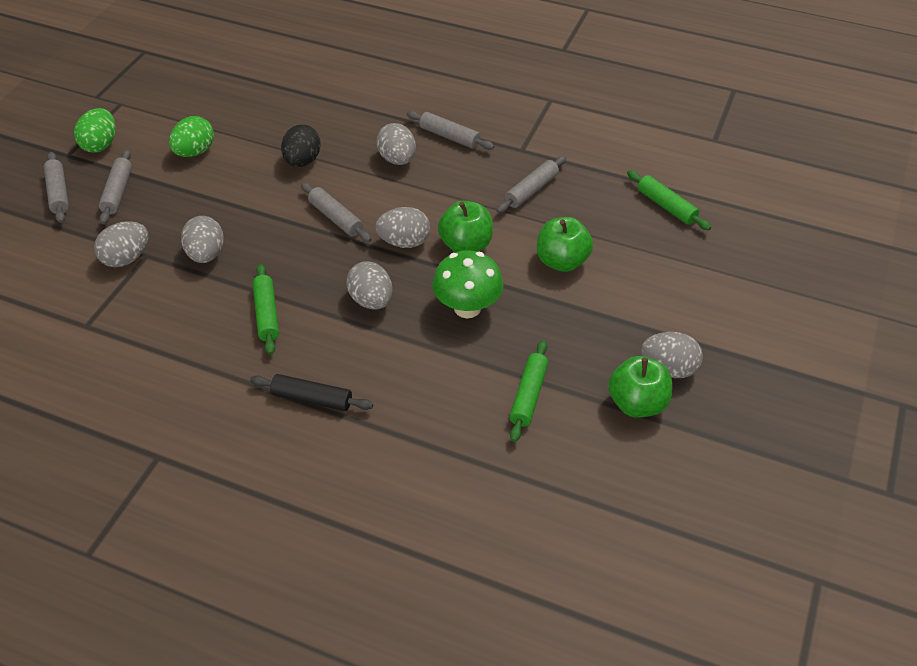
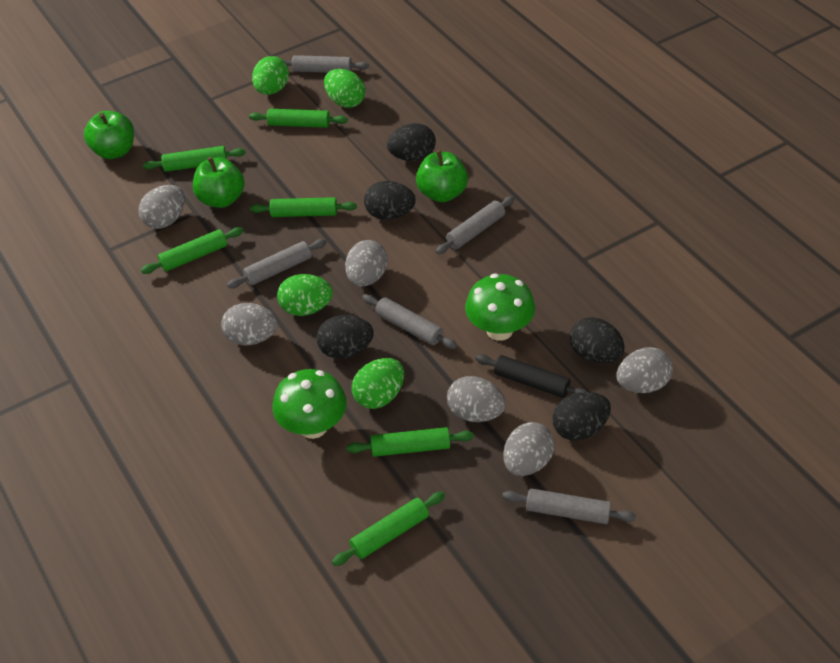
black egg: 1 -> 5
green egg: 2 -> 4
green mushroom: 1 -> 2
green rolling pin: 3 -> 6

